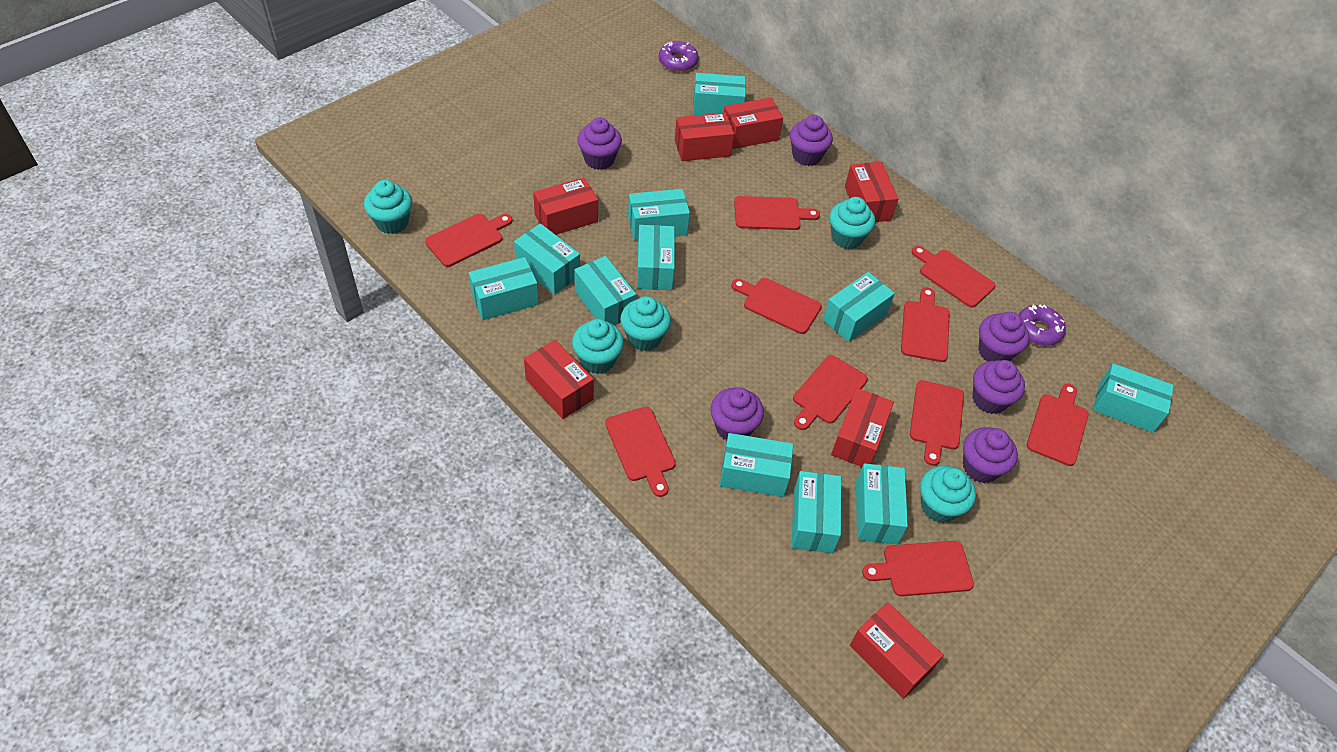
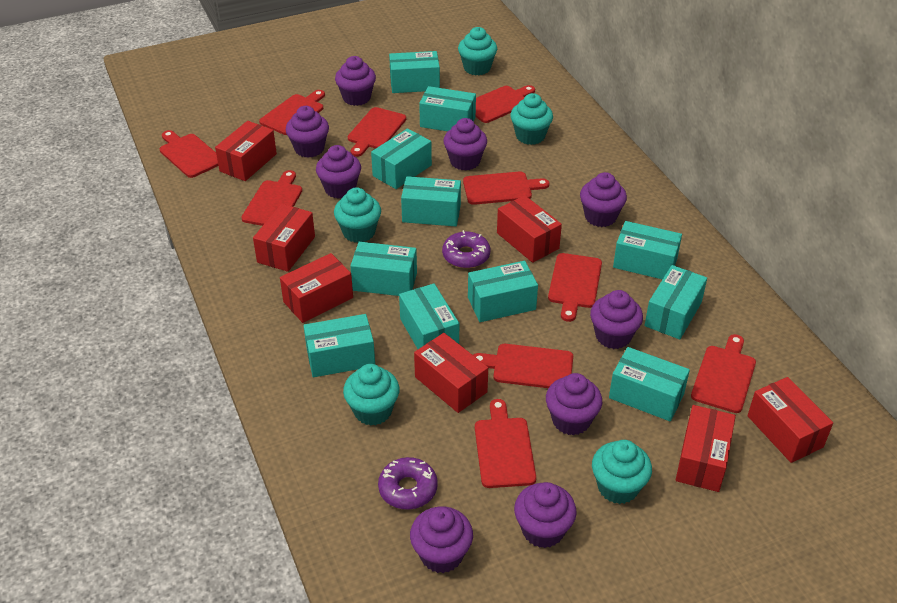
purple cupcake: 6 -> 9

